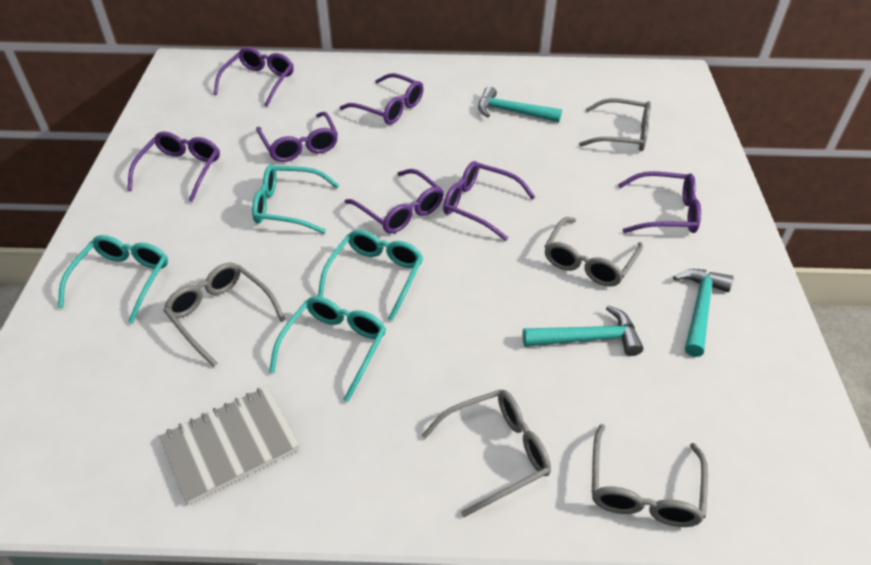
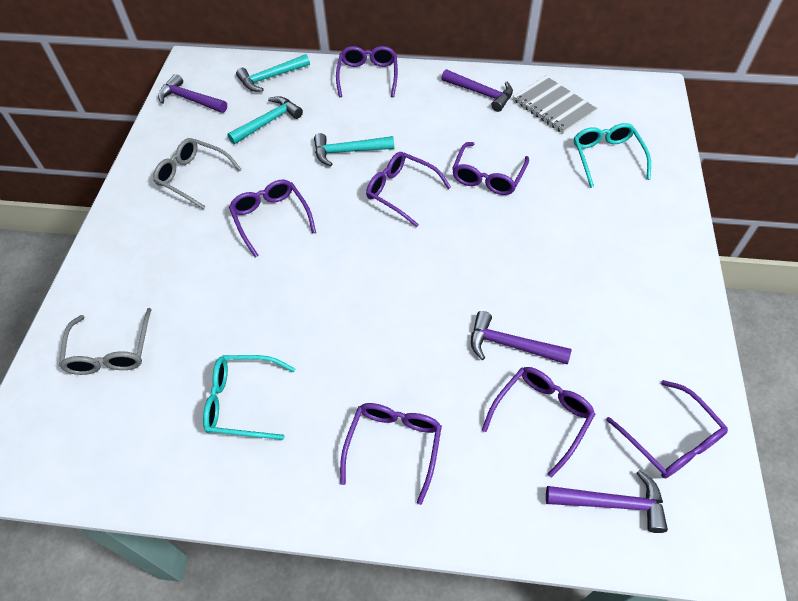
grey glasses: 5 -> 2
purple hammer: 0 -> 4
turquoise glasses: 4 -> 2

